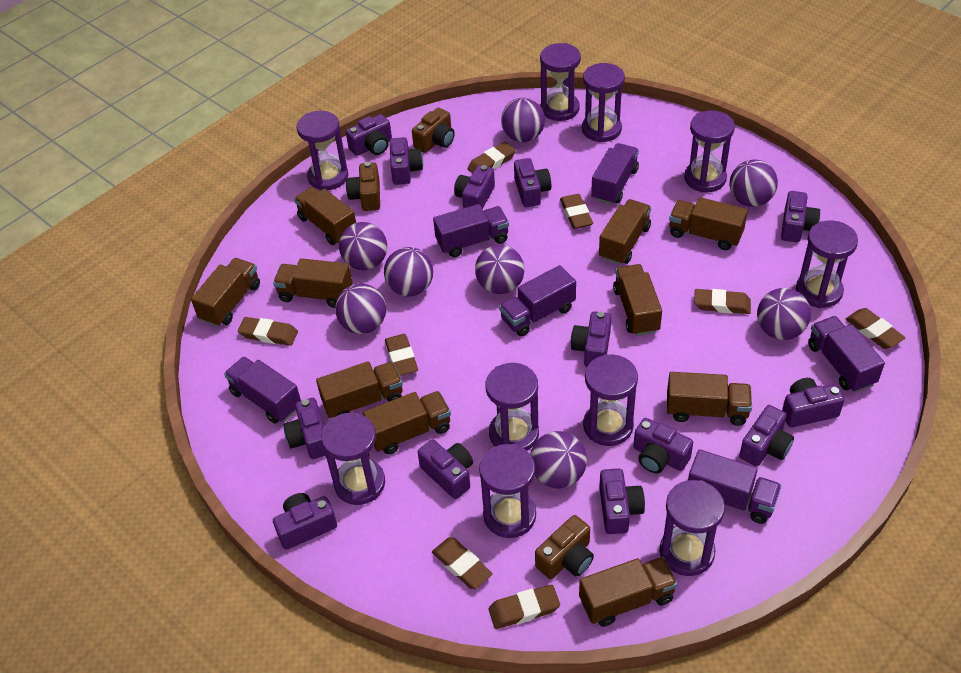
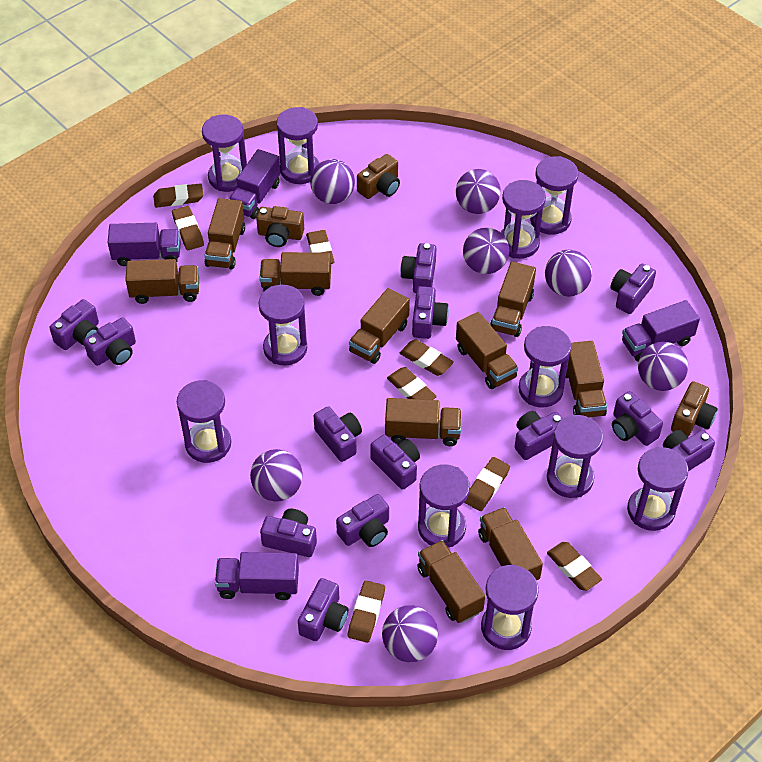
purple ball: 8 -> 7
purple hourglass: 10 -> 11
purple truck: 6 -> 4

